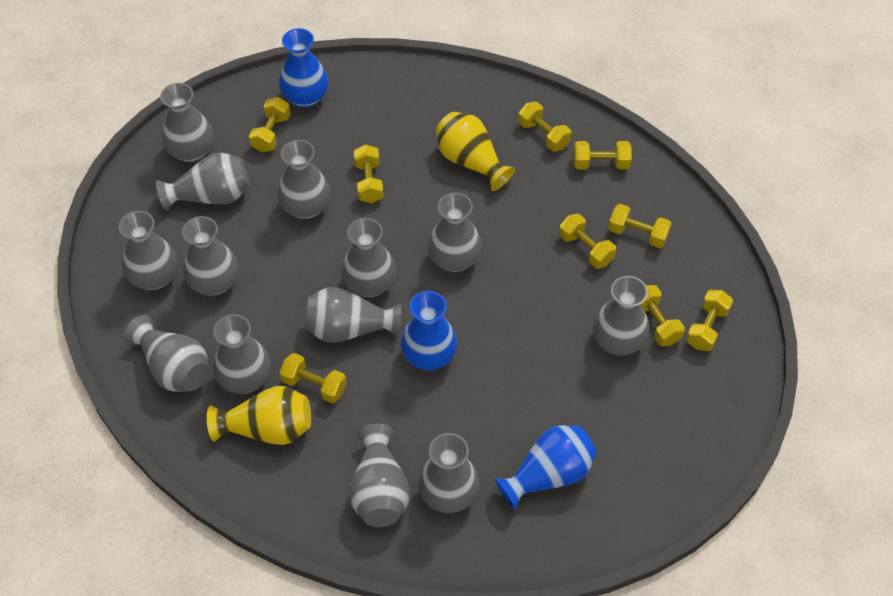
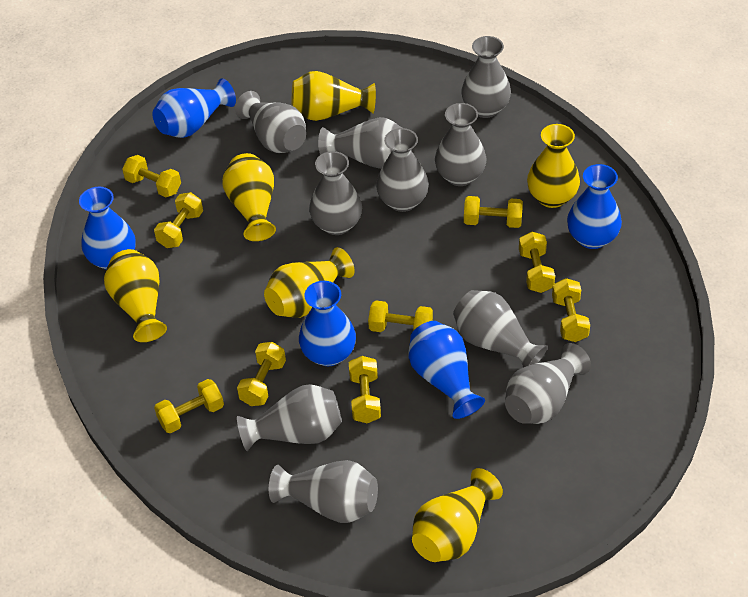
blue vase: 3 -> 5
grey vase: 13 -> 10
yellow vase: 2 -> 6

